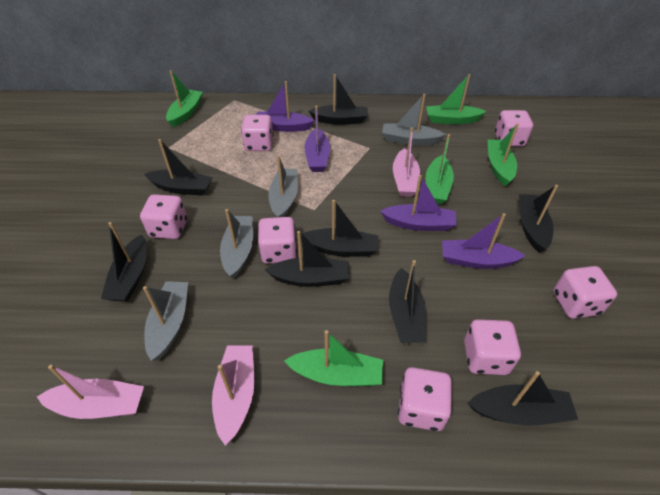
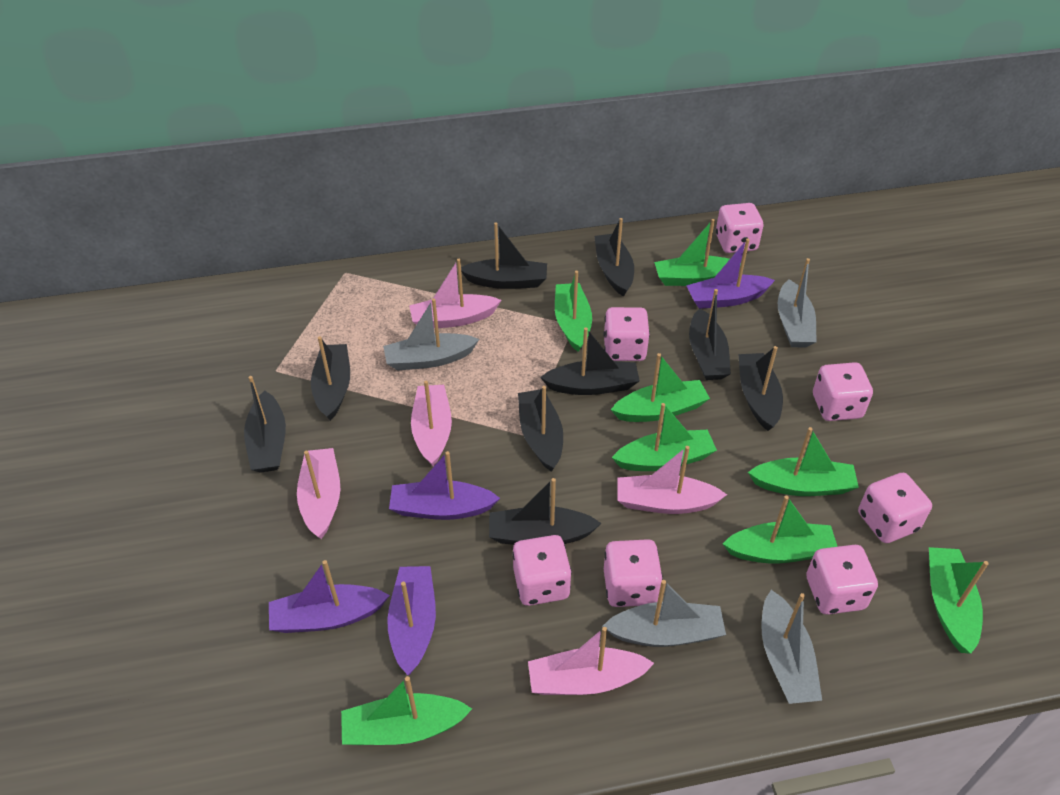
black boat: 8 -> 9
green boat: 5 -> 8
pink boat: 3 -> 5

